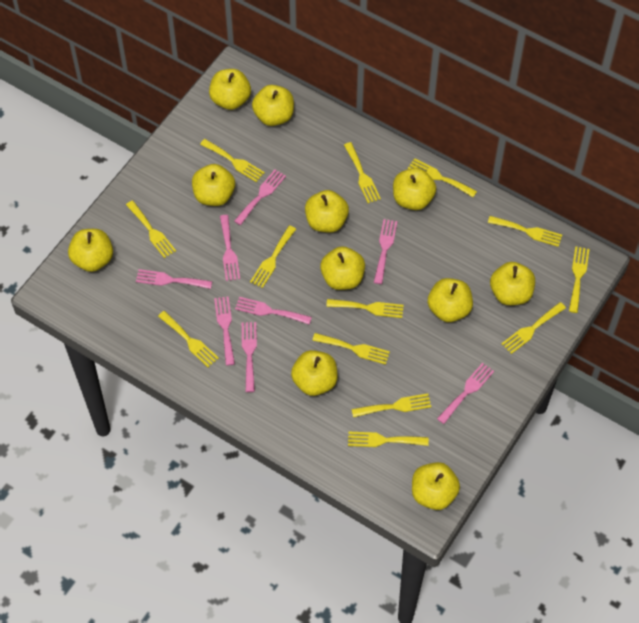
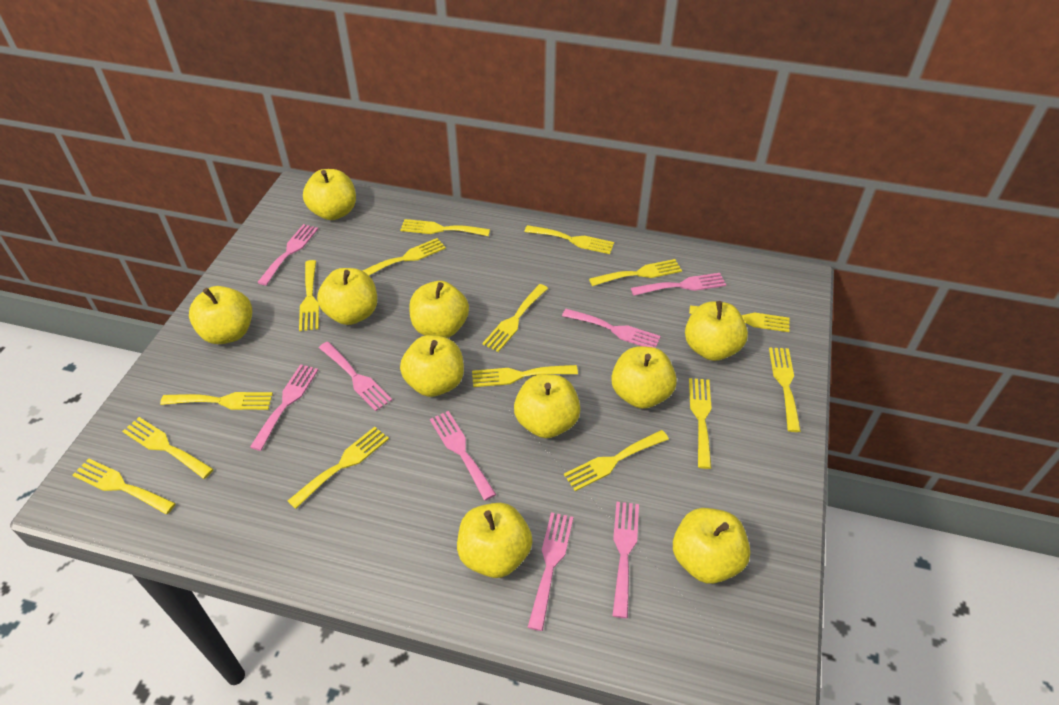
yellow apple: 11 -> 10
yellow fork: 13 -> 15

